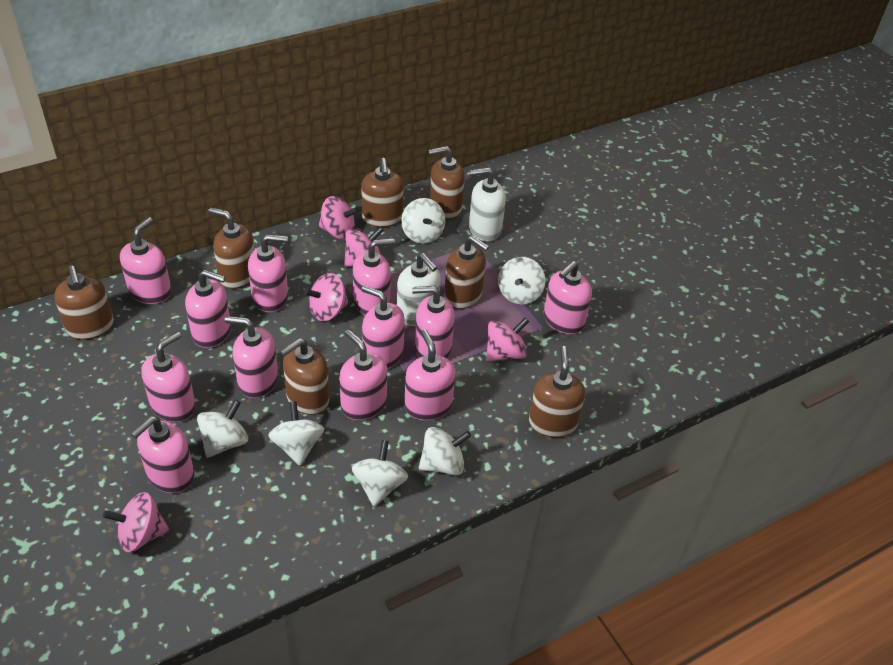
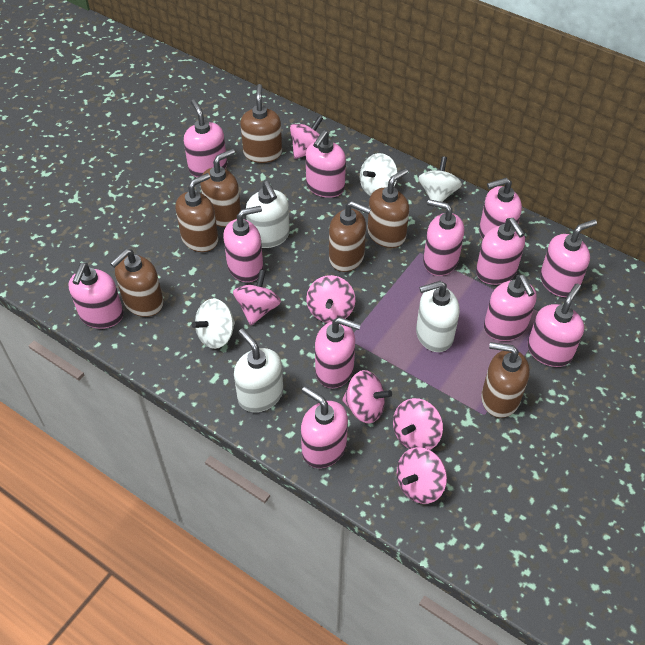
pink spinning top: 5 -> 6
white soap dispenser: 2 -> 3
white spinning top: 6 -> 3

